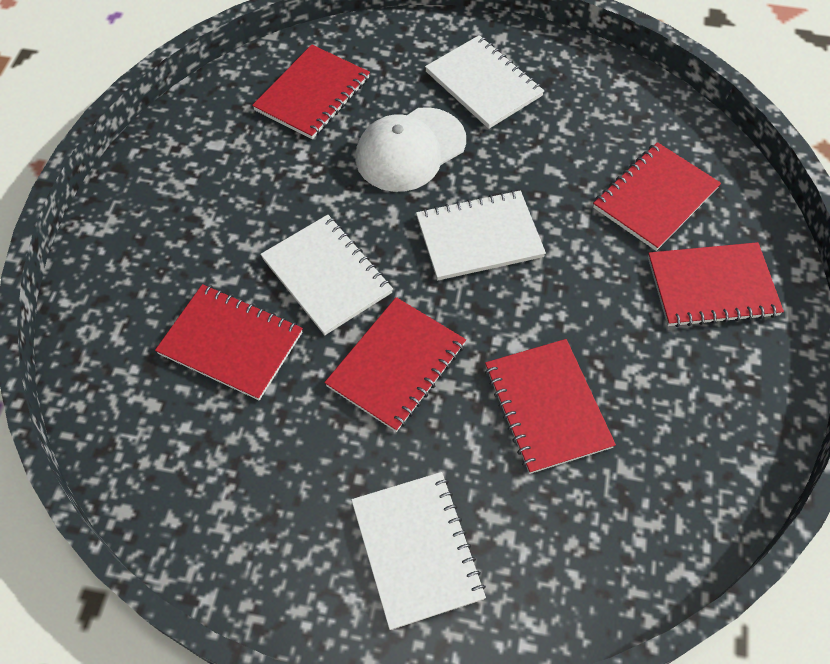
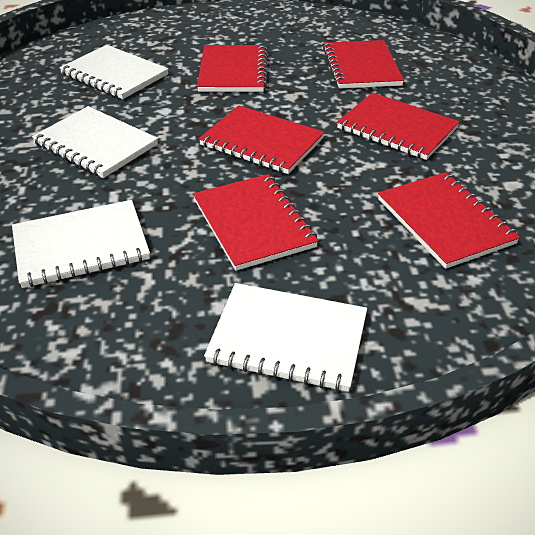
white cap: 1 -> 0

